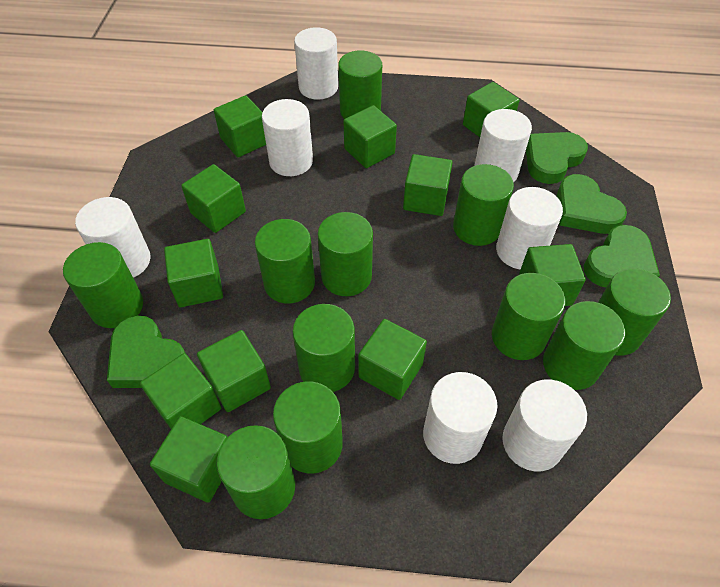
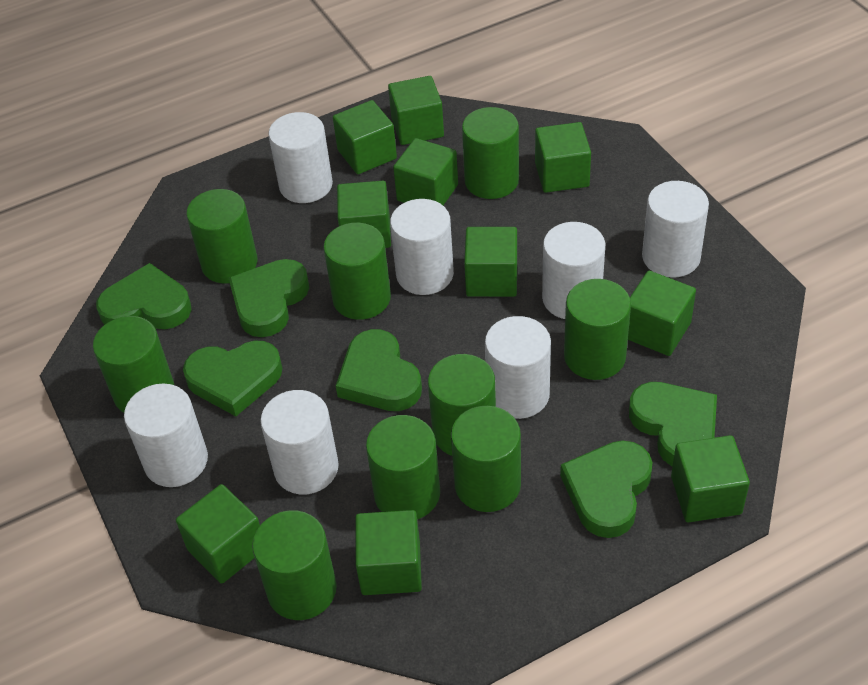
green cube: 11 -> 10
green cylinder: 11 -> 9
green heart: 4 -> 6

